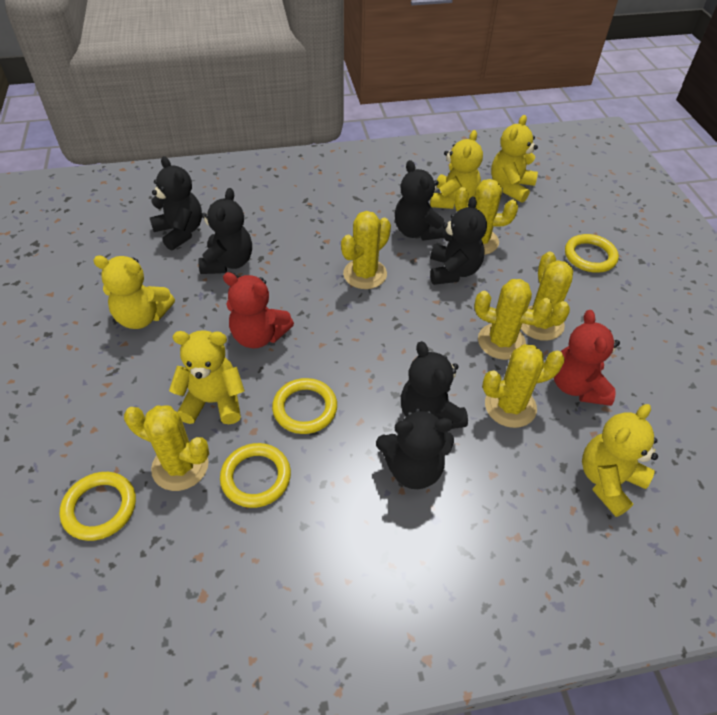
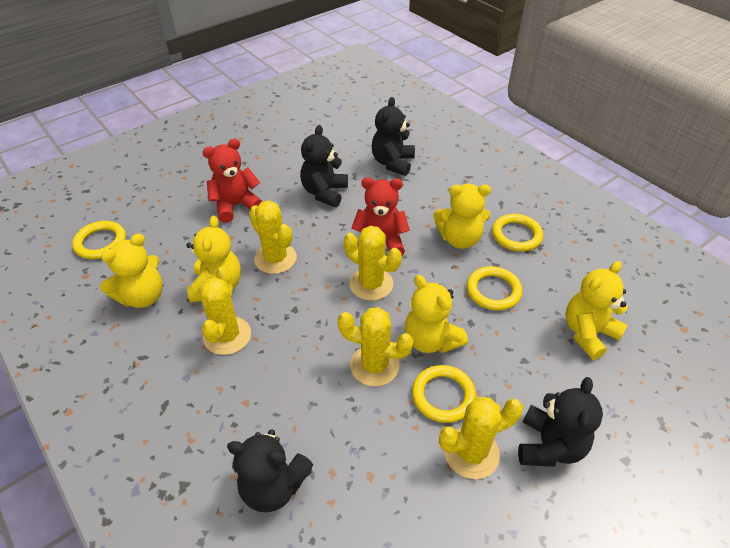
black teddy bear: 6 -> 4
yellow cactus: 6 -> 5

